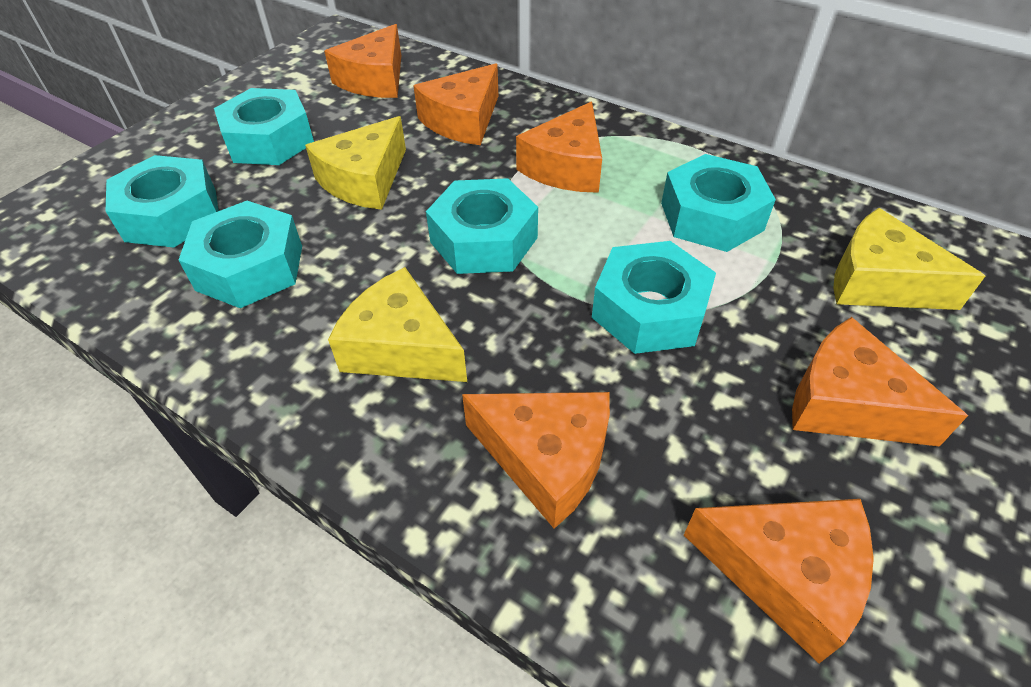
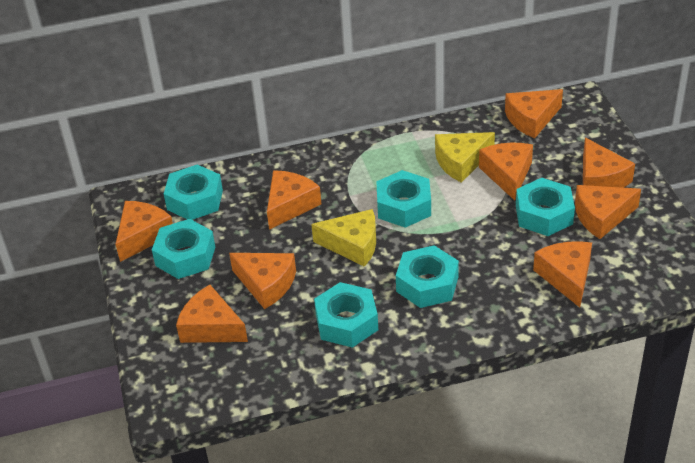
orange cheese: 6 -> 9
yellow cheese: 3 -> 2

